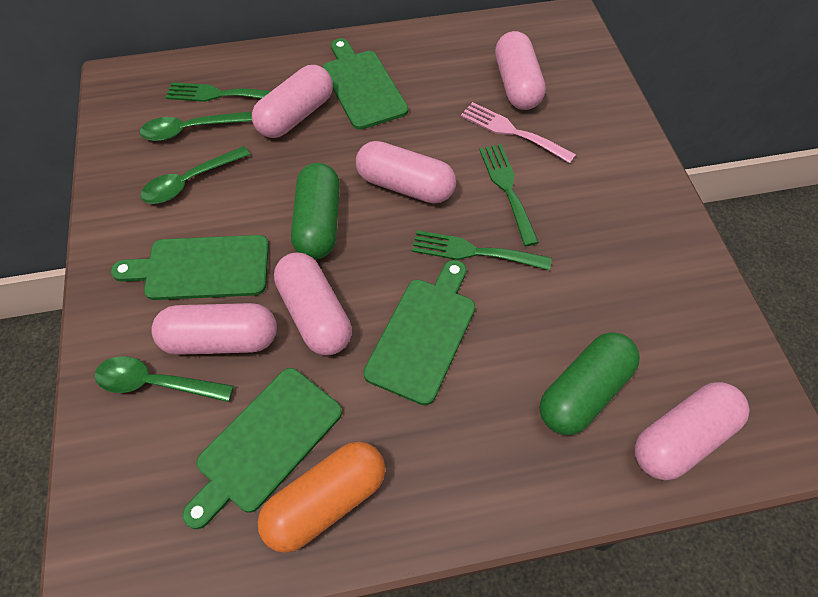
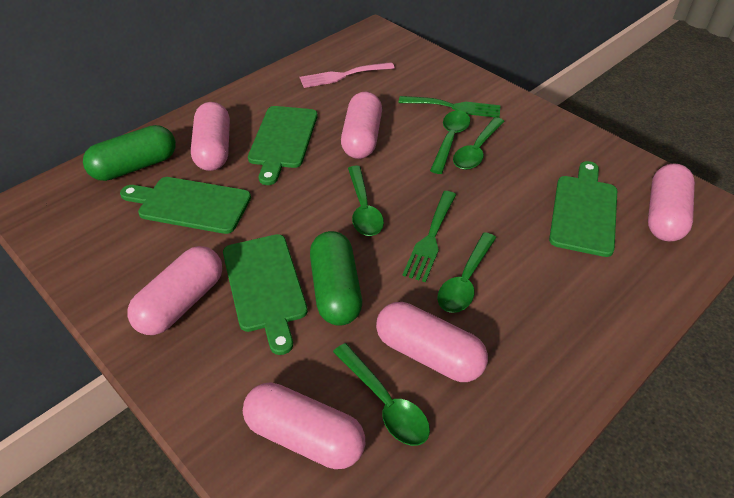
green fork: 3 -> 2
green spoon: 3 -> 5
orange capsule: 1 -> 0

